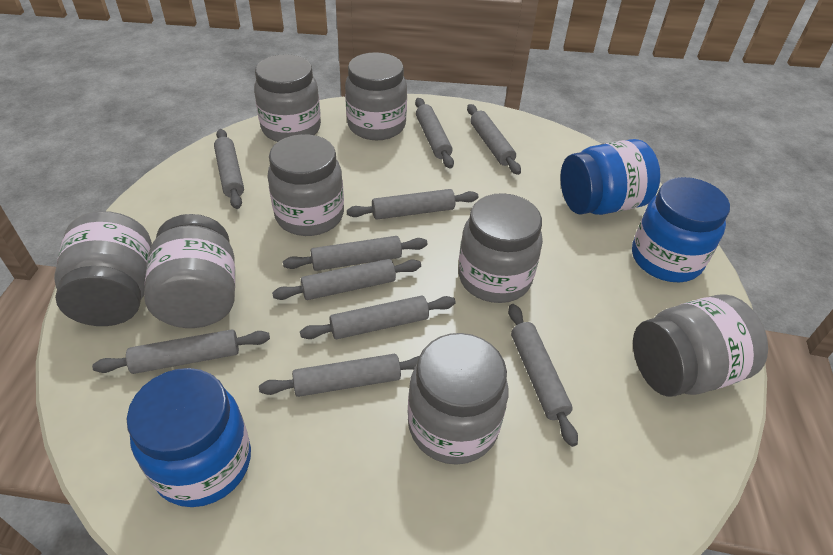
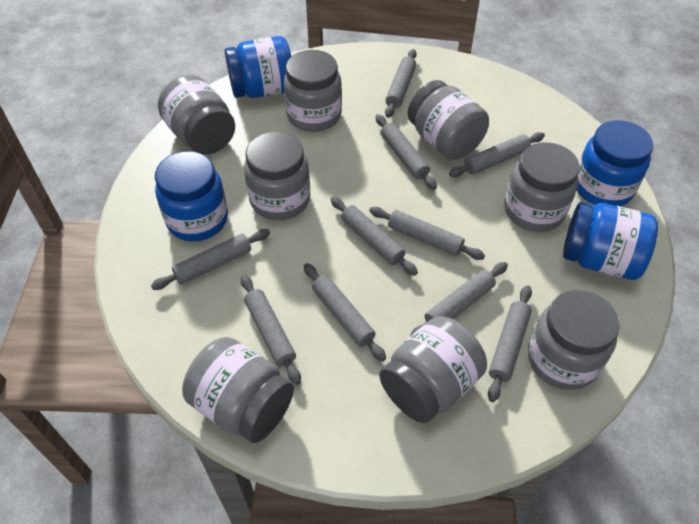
blue jar: 3 -> 4

